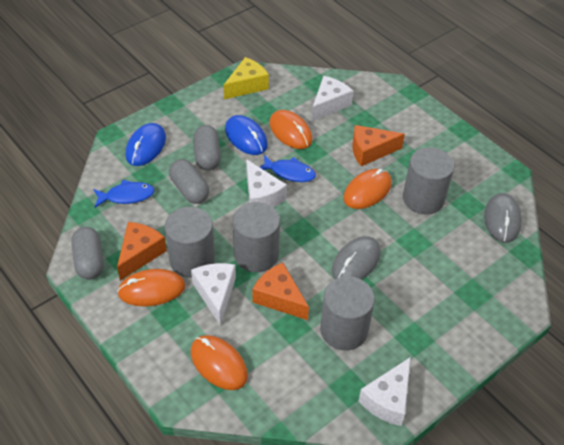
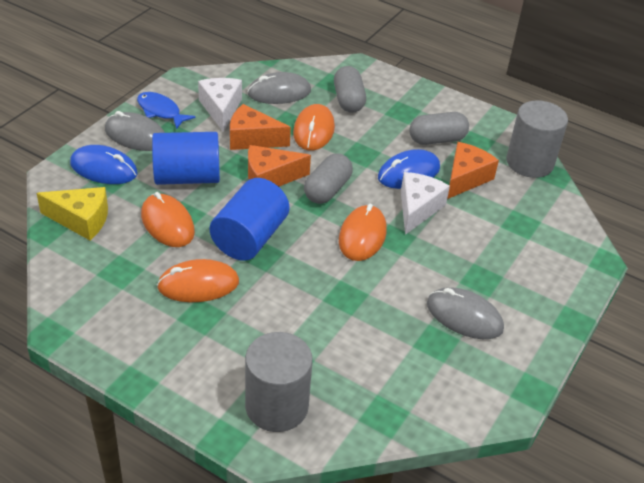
blue cylinder: 0 -> 2
blue fish: 2 -> 1
grey cylinder: 4 -> 2
grey mouse: 2 -> 3
white cheese: 4 -> 2

